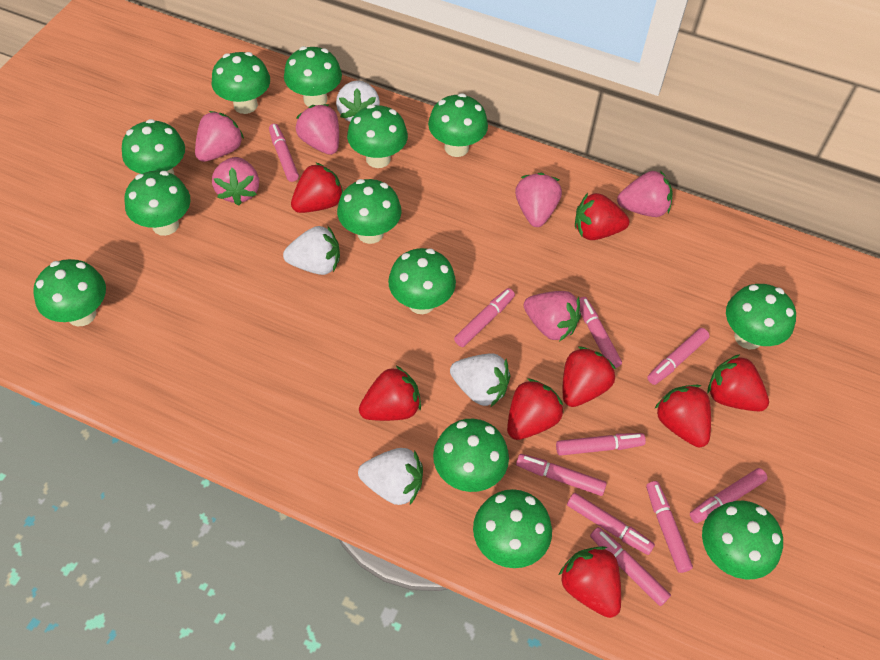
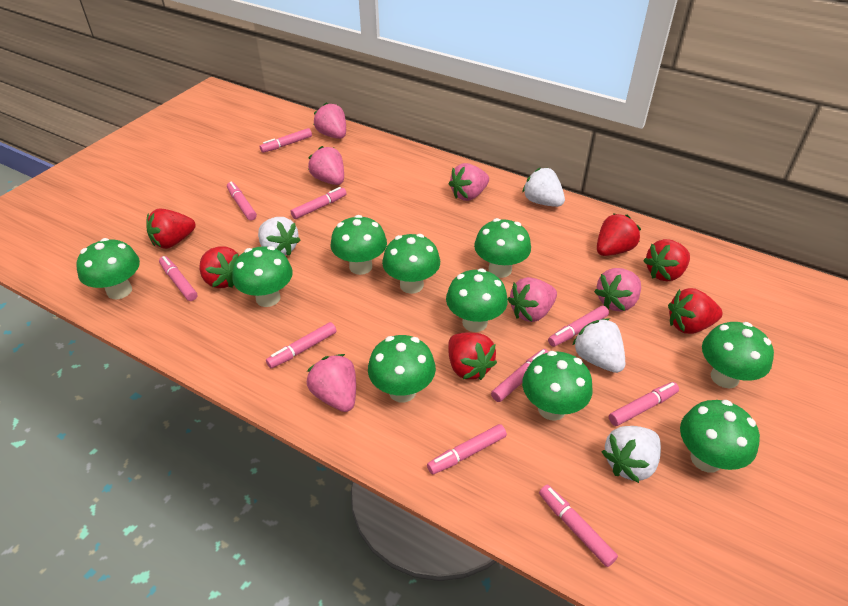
green mushroom: 13 -> 10
red strawberry: 8 -> 6

